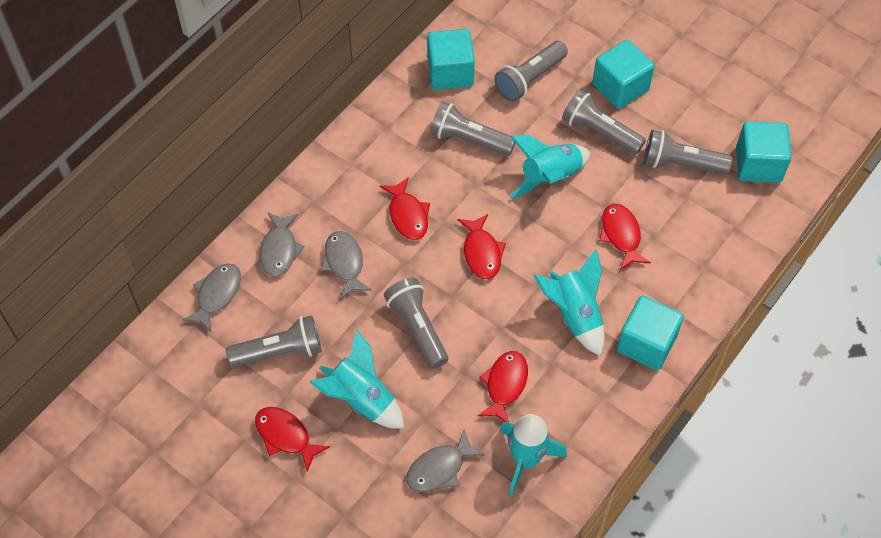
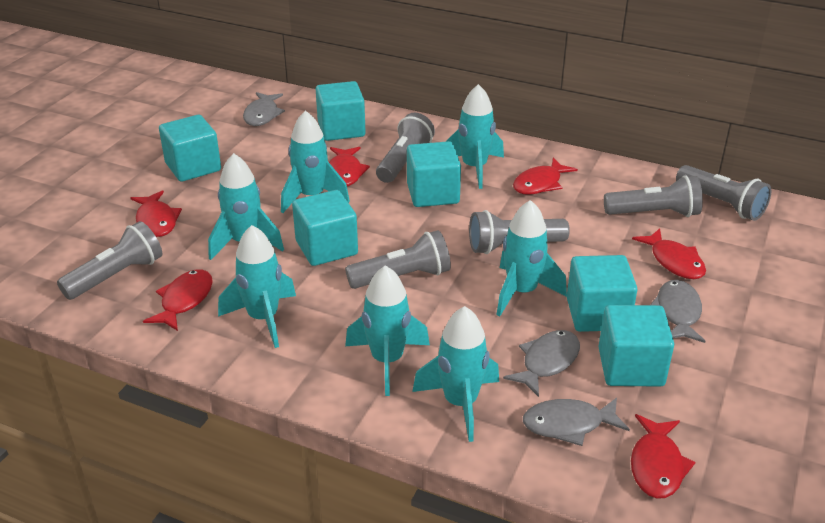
red fish: 5 -> 6
turquoise cube: 4 -> 6
turquoise rocket: 4 -> 7

